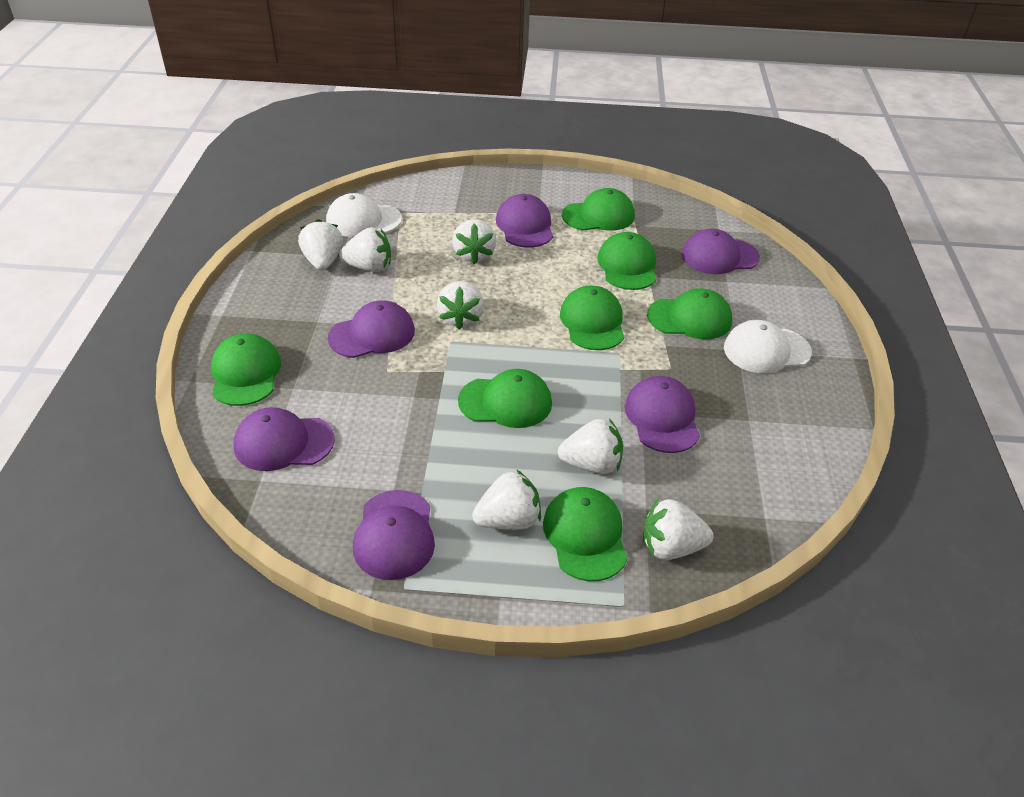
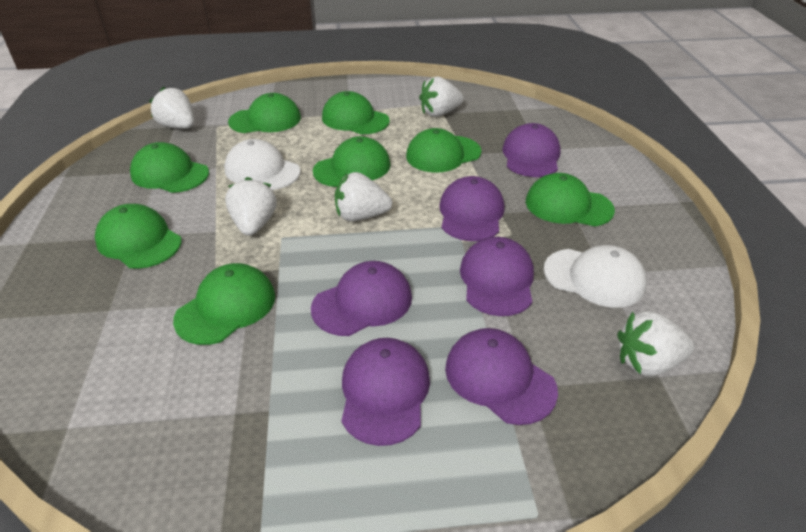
green cap: 7 -> 8
white strawberry: 7 -> 5

